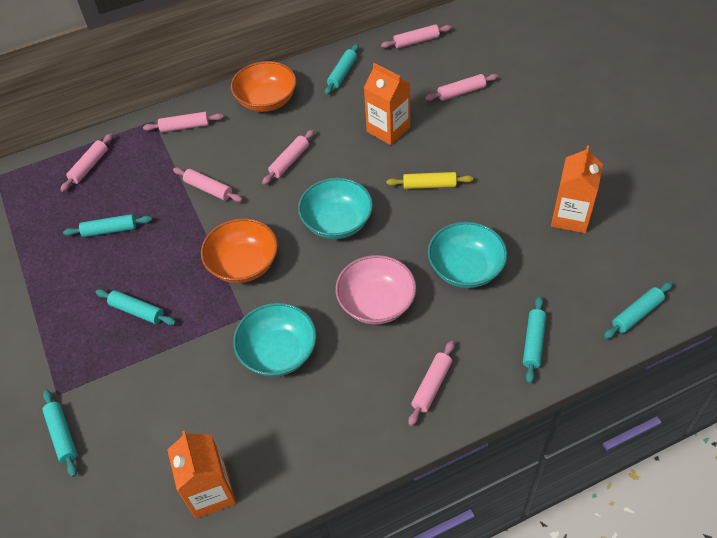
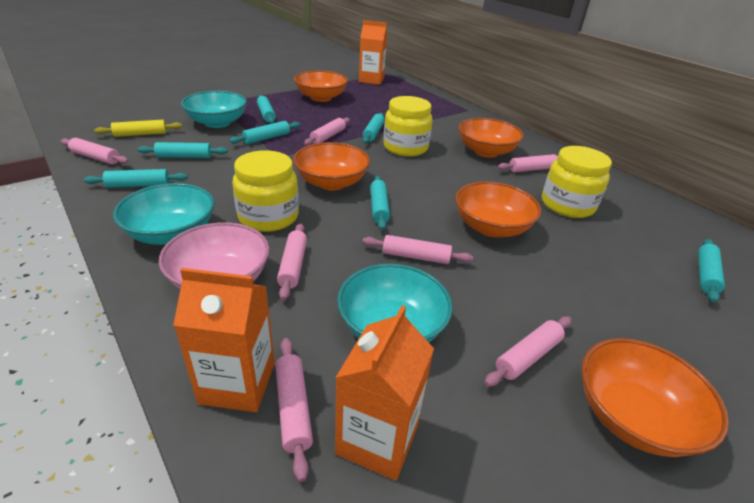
orange bowl: 2 -> 5
turquoise rolling pin: 6 -> 7
yellow jar: 0 -> 3

